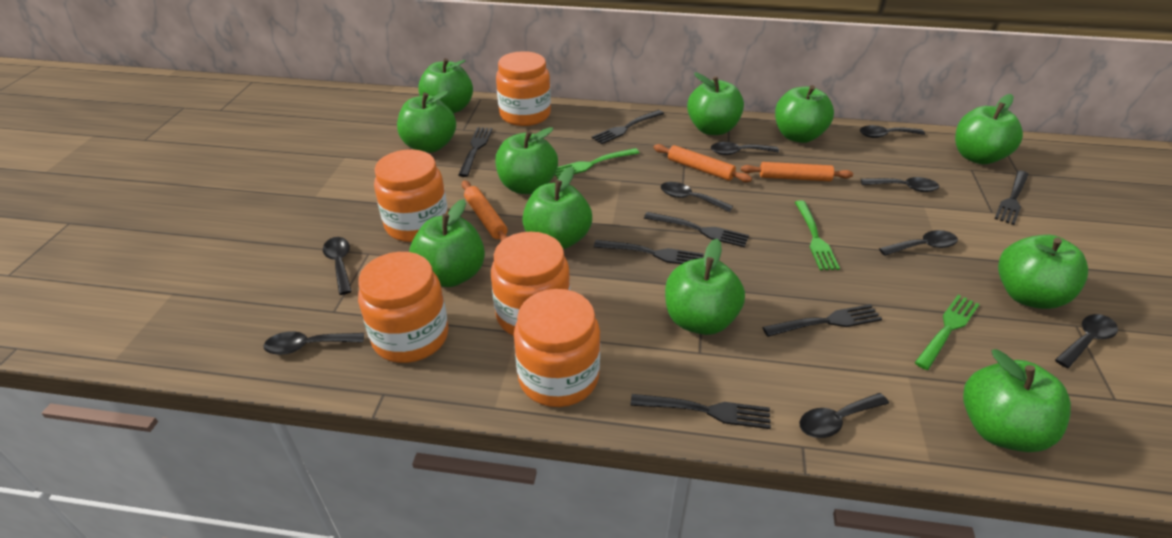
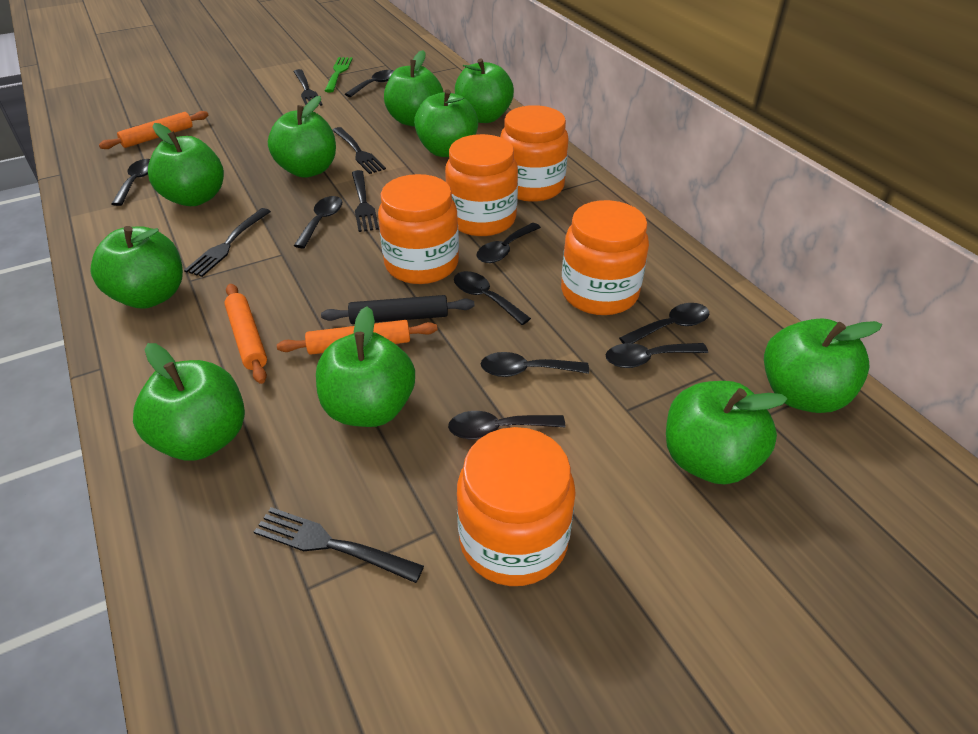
black fork: 7 -> 5
black rolling pin: 0 -> 1
green apple: 11 -> 10
green fork: 3 -> 1

